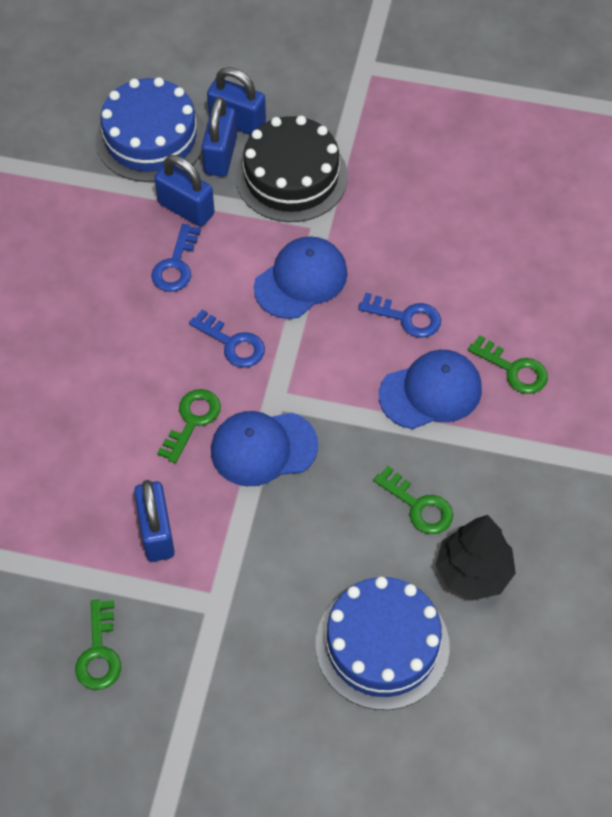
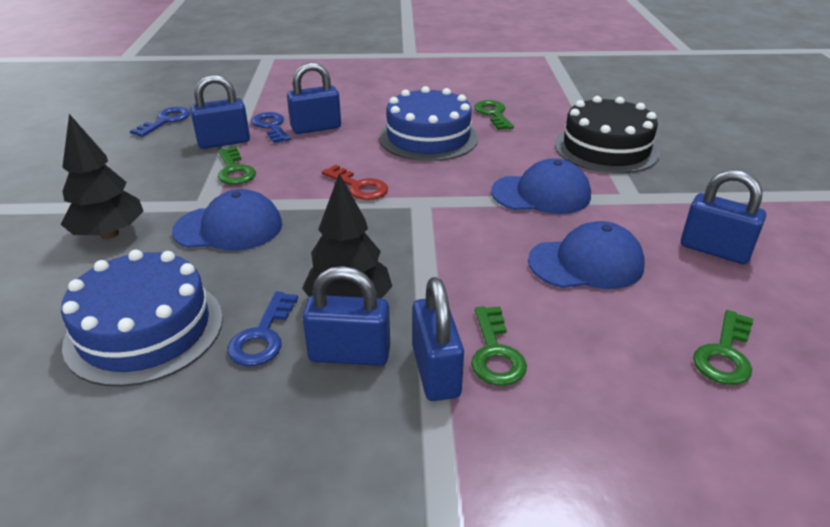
black tree: 1 -> 2
blue padlock: 4 -> 5
red key: 0 -> 1

